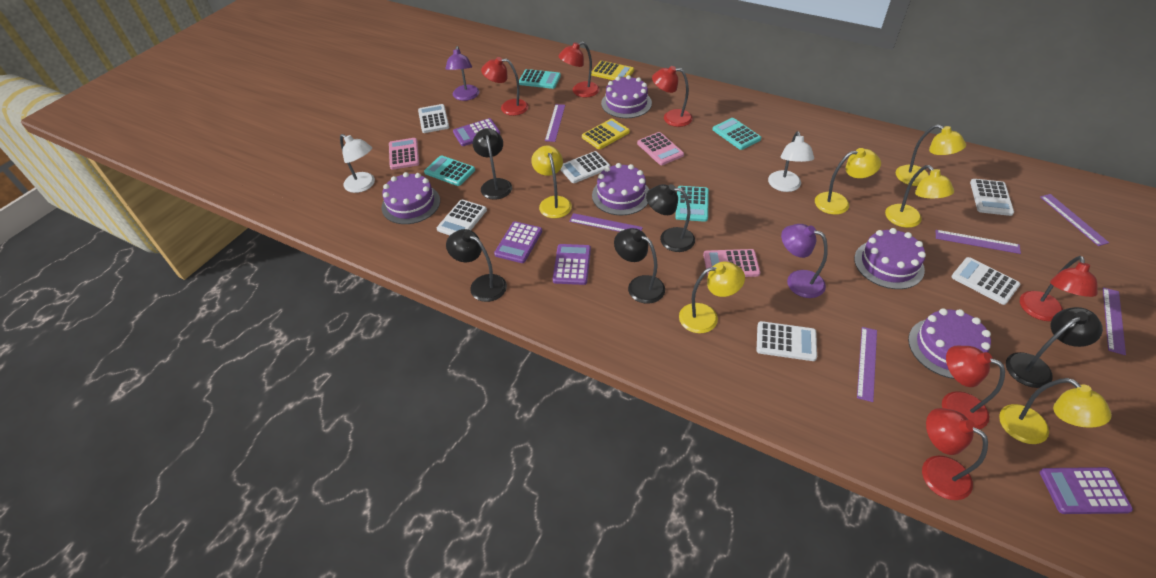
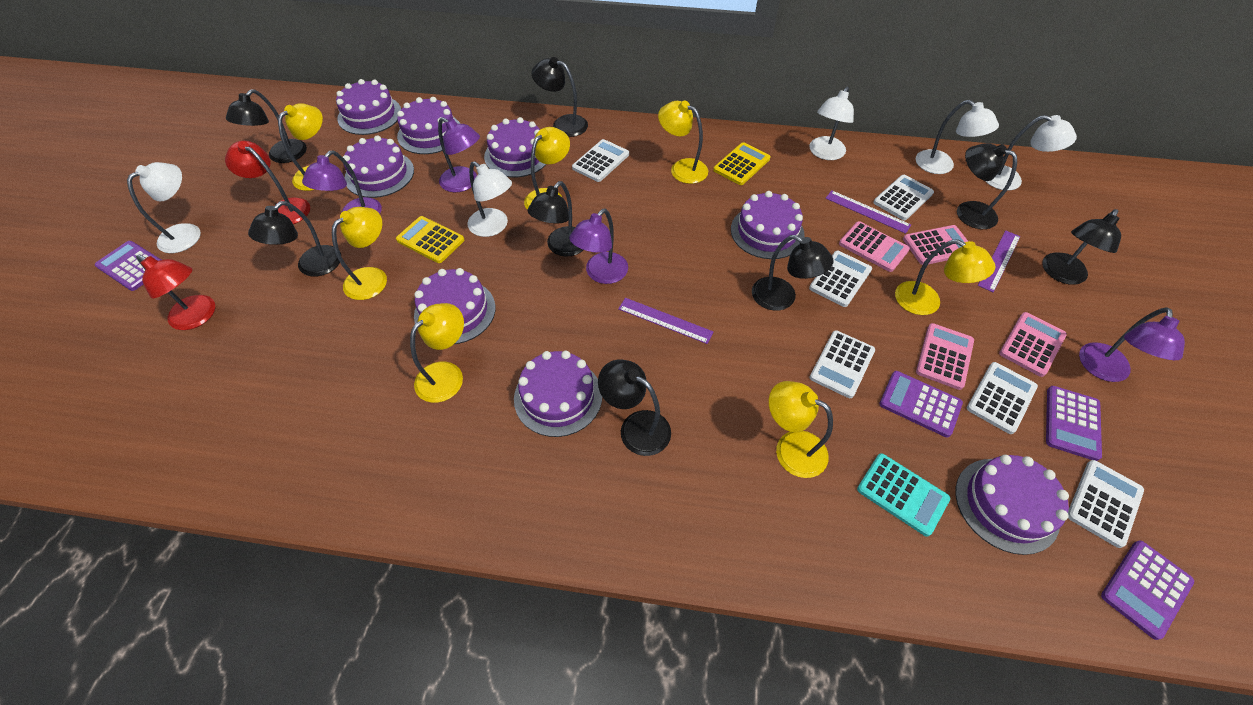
black lamp: 5 -> 8
pink calculator: 3 -> 4
purple cake: 5 -> 8
purple lamp: 2 -> 4
purple ruler: 6 -> 3
red lamp: 6 -> 2
turquoise calculator: 4 -> 1
white lamp: 2 -> 5
yellow lamp: 6 -> 7

